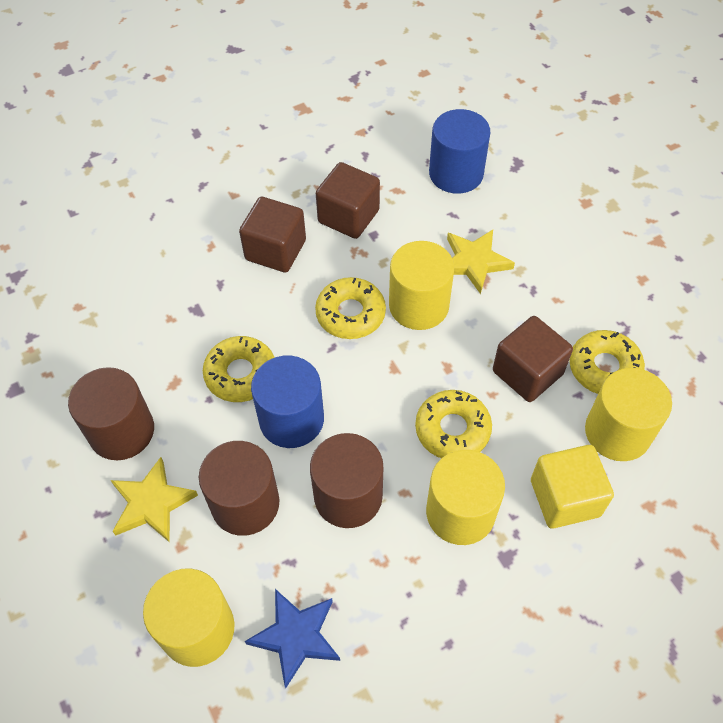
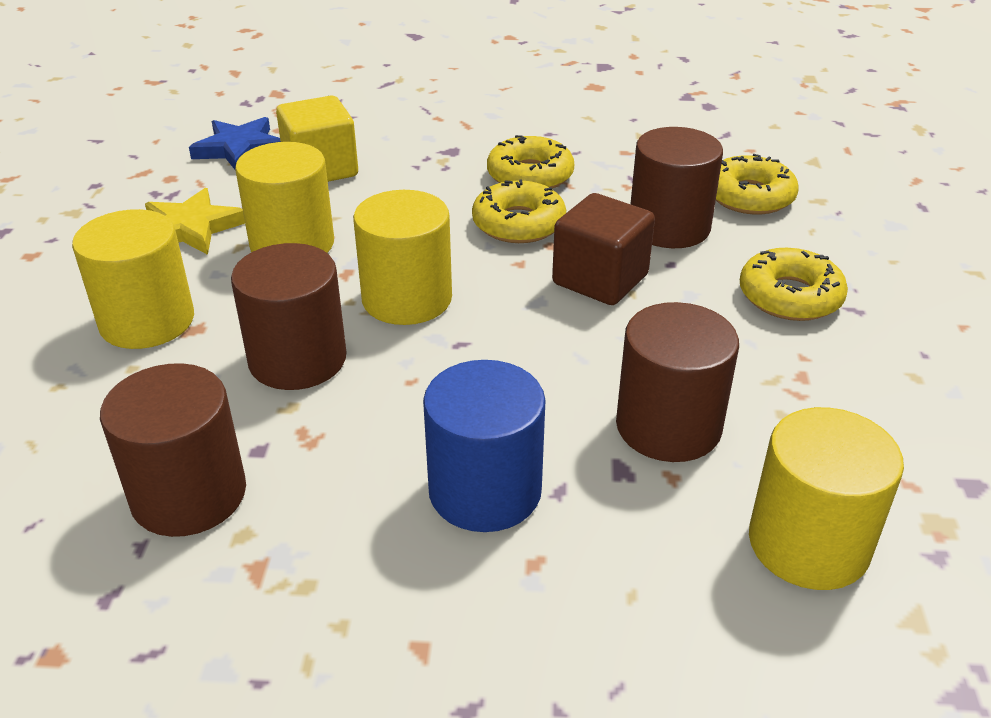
blue cylinder: 2 -> 1
brown cube: 3 -> 1
brown cylinder: 3 -> 4
yellow star: 2 -> 1

